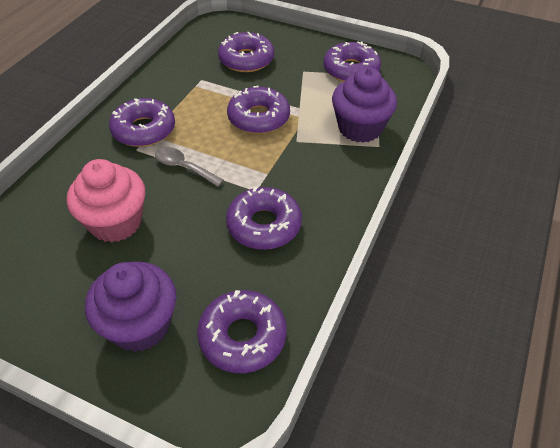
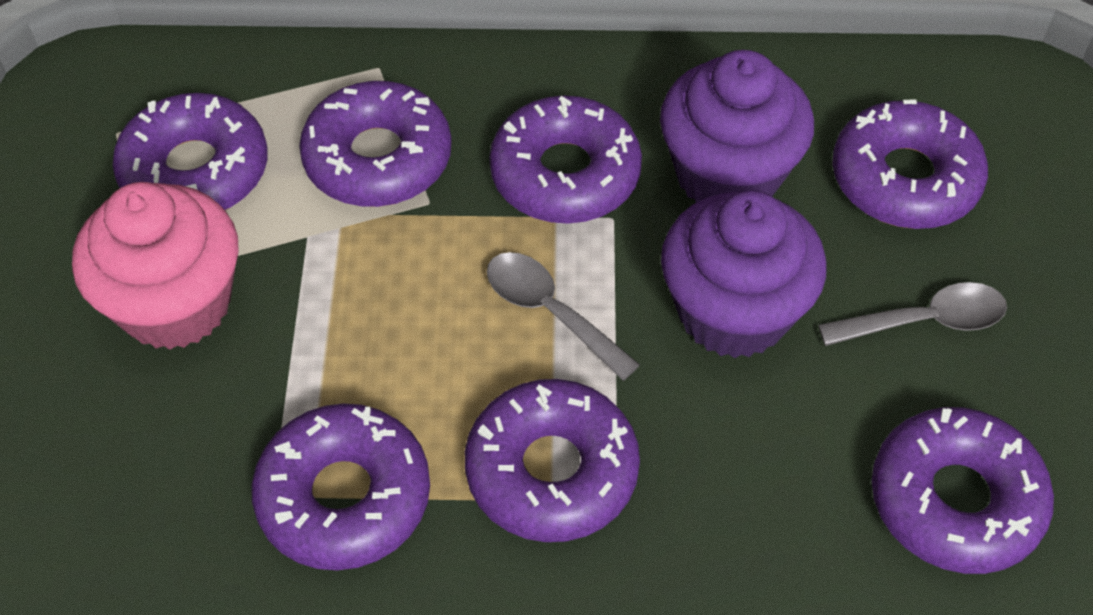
grey spoon: 1 -> 2
purple donut: 6 -> 7

